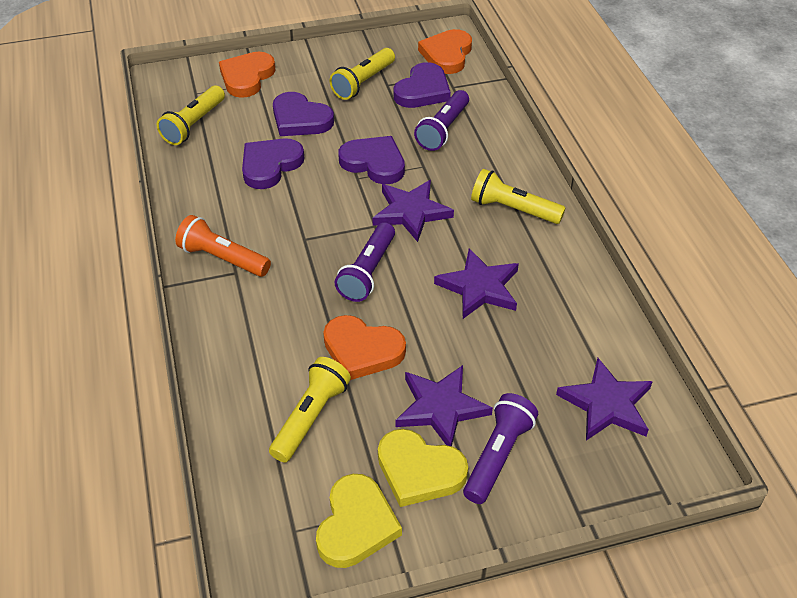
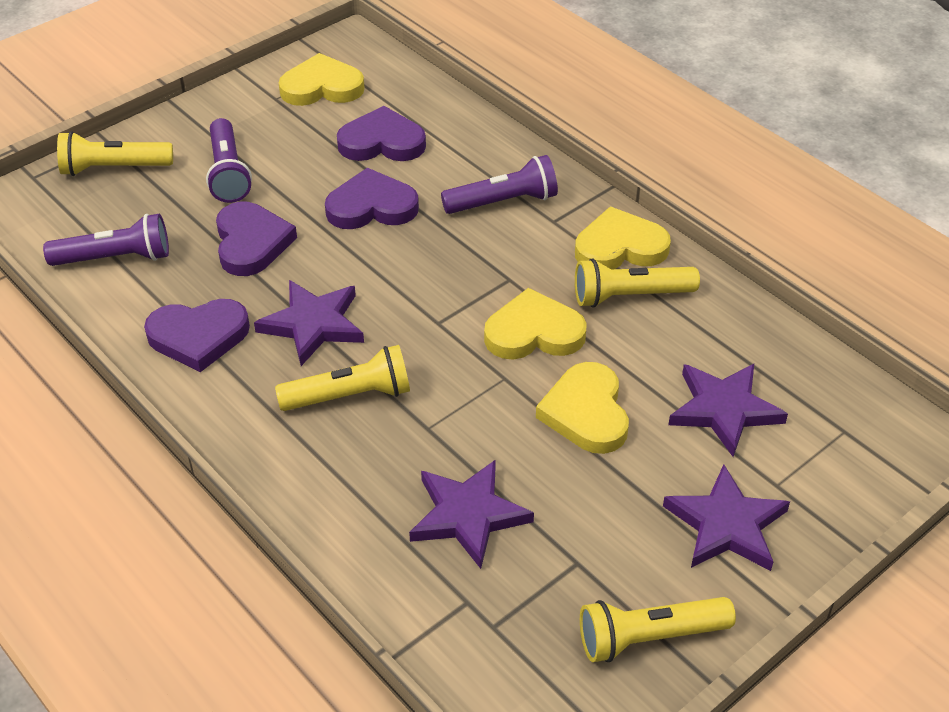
orange flashlight: 1 -> 0
orange heart: 3 -> 0
yellow heart: 2 -> 4

